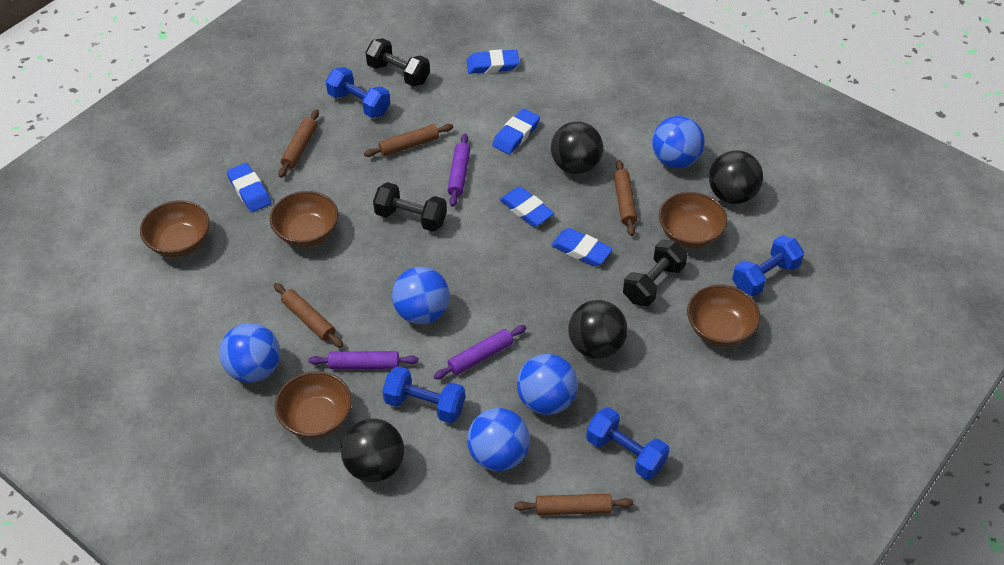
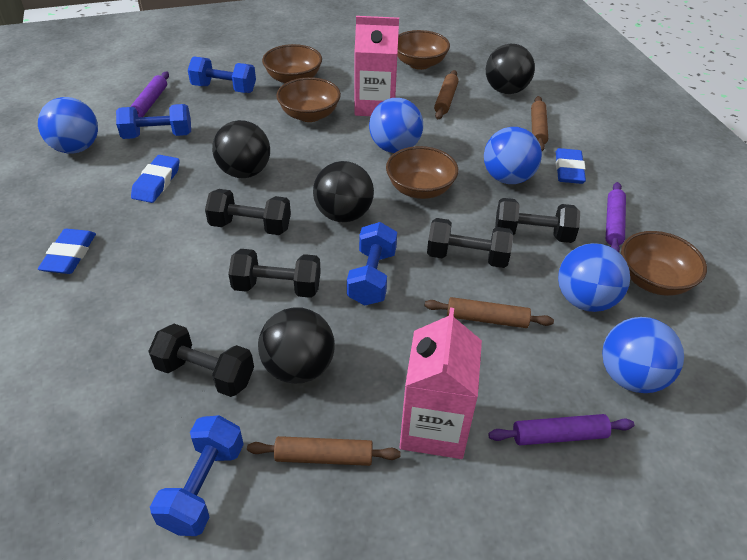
black dumbbell: 3 -> 5
blue eraser: 5 -> 3
brown rolling pin: 5 -> 4
pink carton: 0 -> 2

